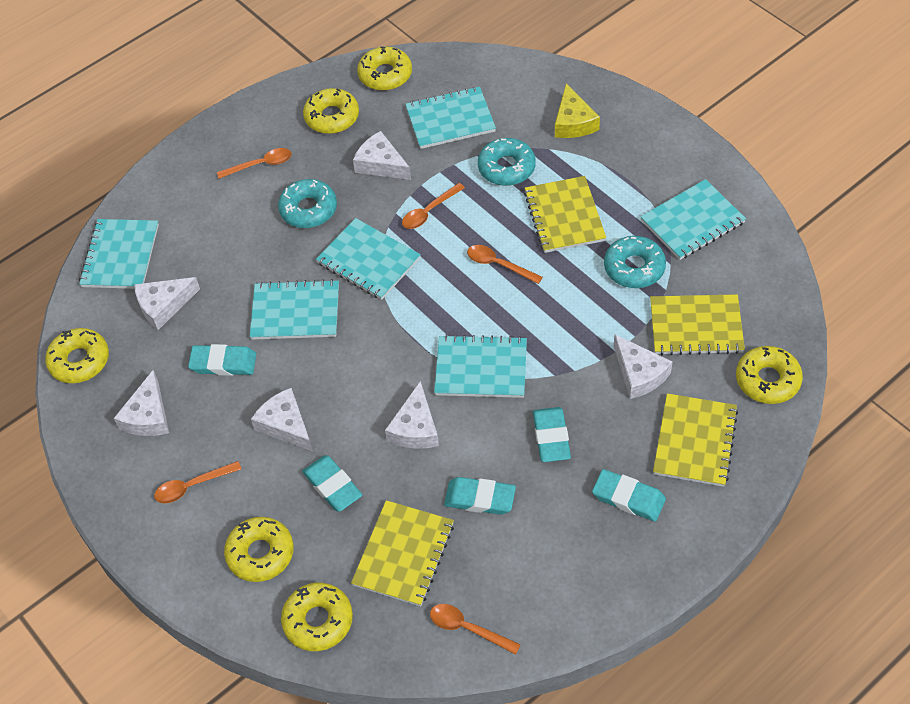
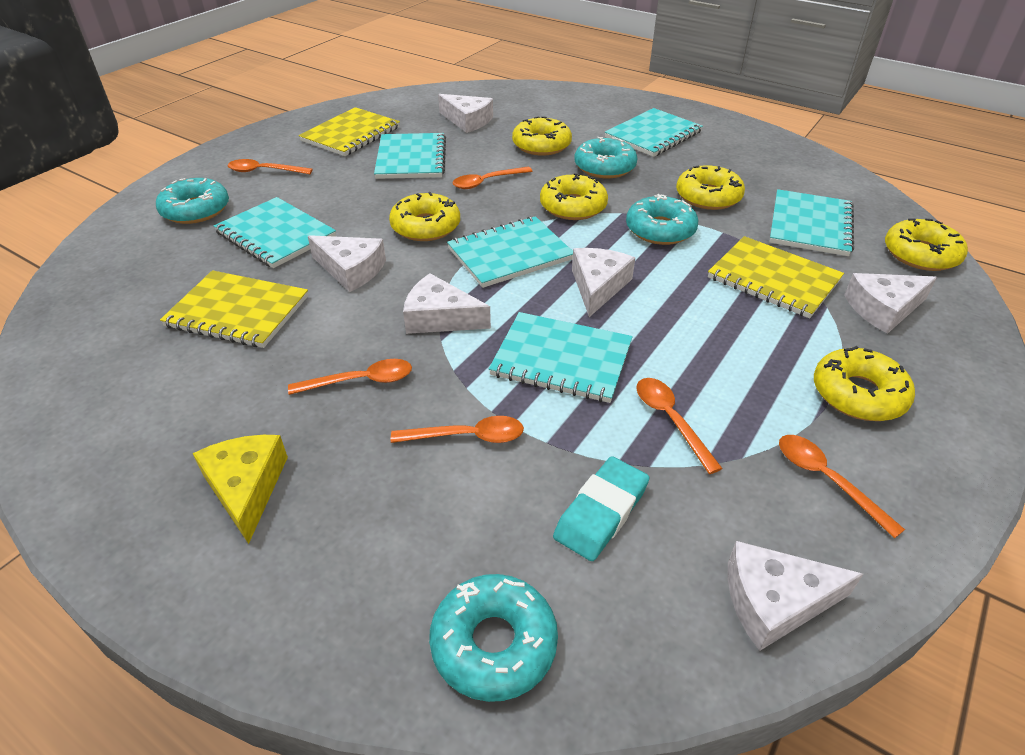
orange spoon: 5 -> 6
turquoise donut: 3 -> 4
turquoise eraser: 5 -> 1
yellow notebook: 4 -> 3

